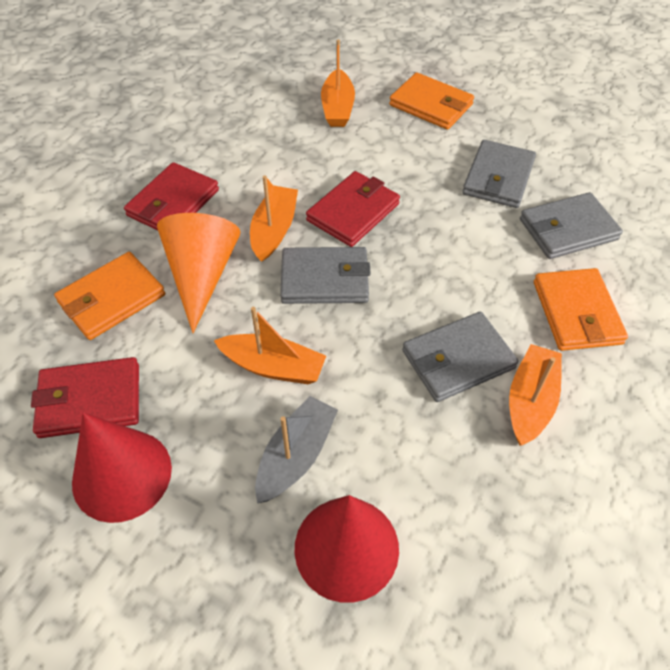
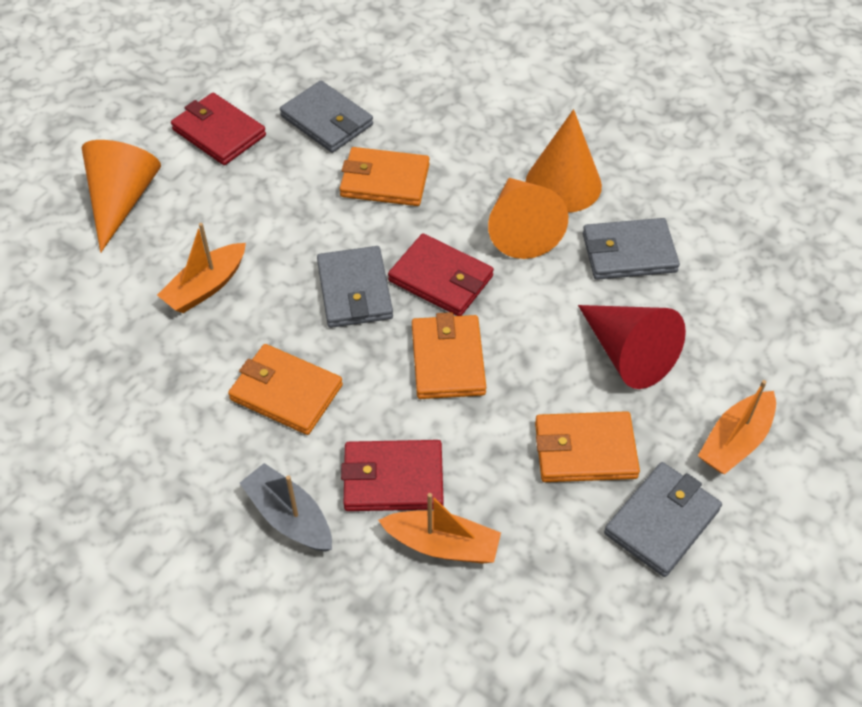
orange boat: 4 -> 3
orange cone: 1 -> 3
orange wallet: 3 -> 4
red cone: 2 -> 1

